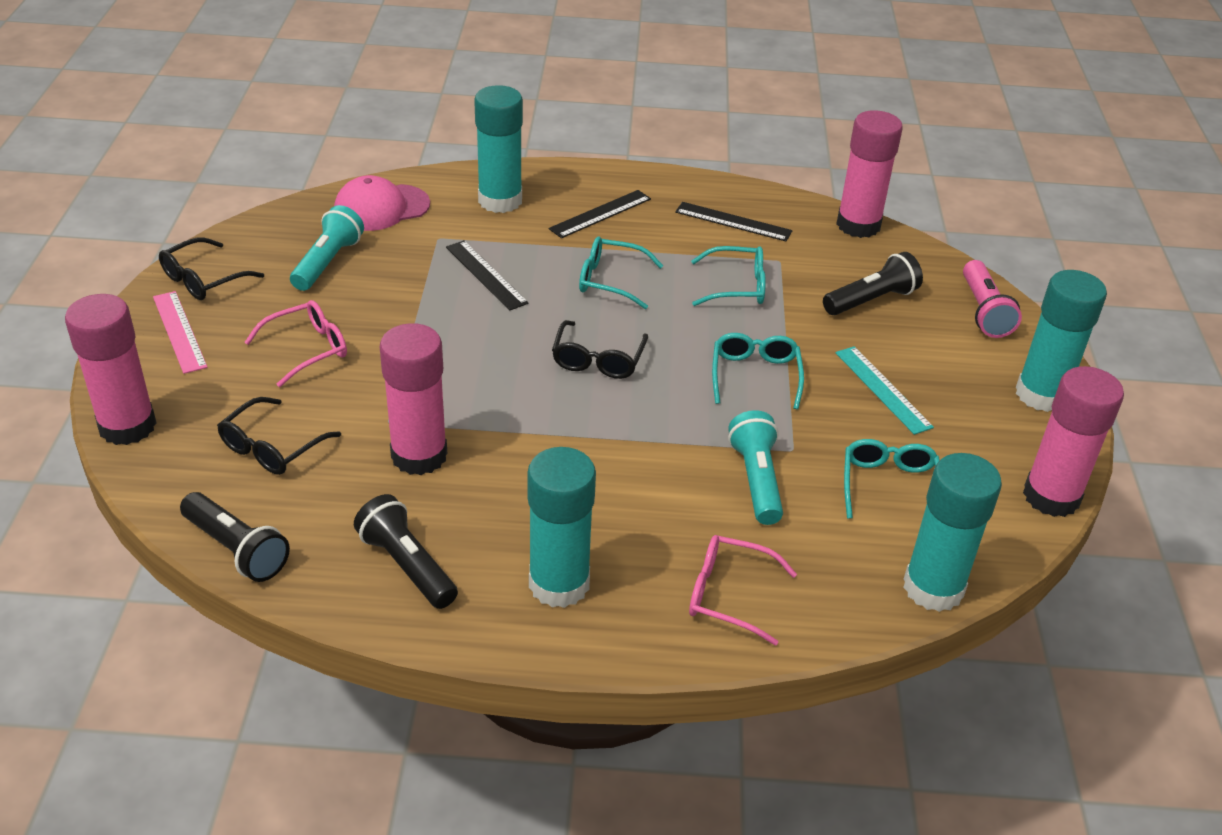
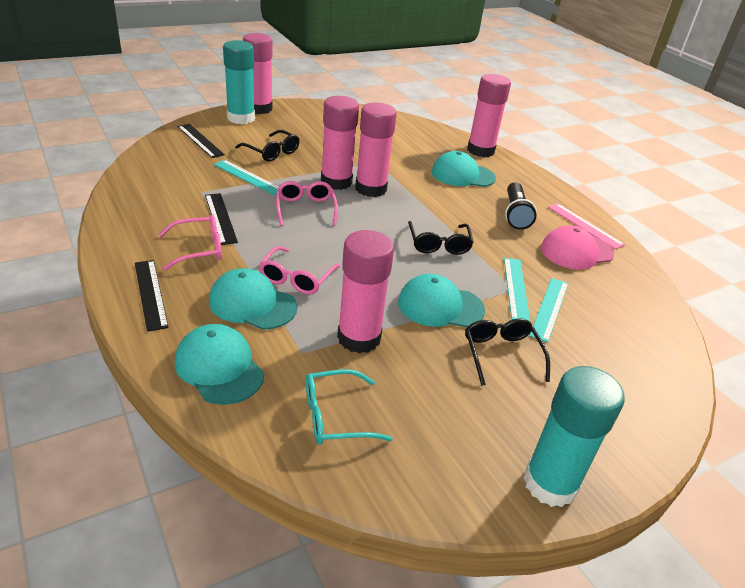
black flashlight: 3 -> 1
pink flashlight: 1 -> 0
pink glasses: 2 -> 3
pink glue stick: 4 -> 5
turquoise cap: 0 -> 4
turquoise flashlight: 2 -> 0
turquoise glasses: 4 -> 1
turquoise glue stick: 4 -> 2
turquoise ruler: 1 -> 3

